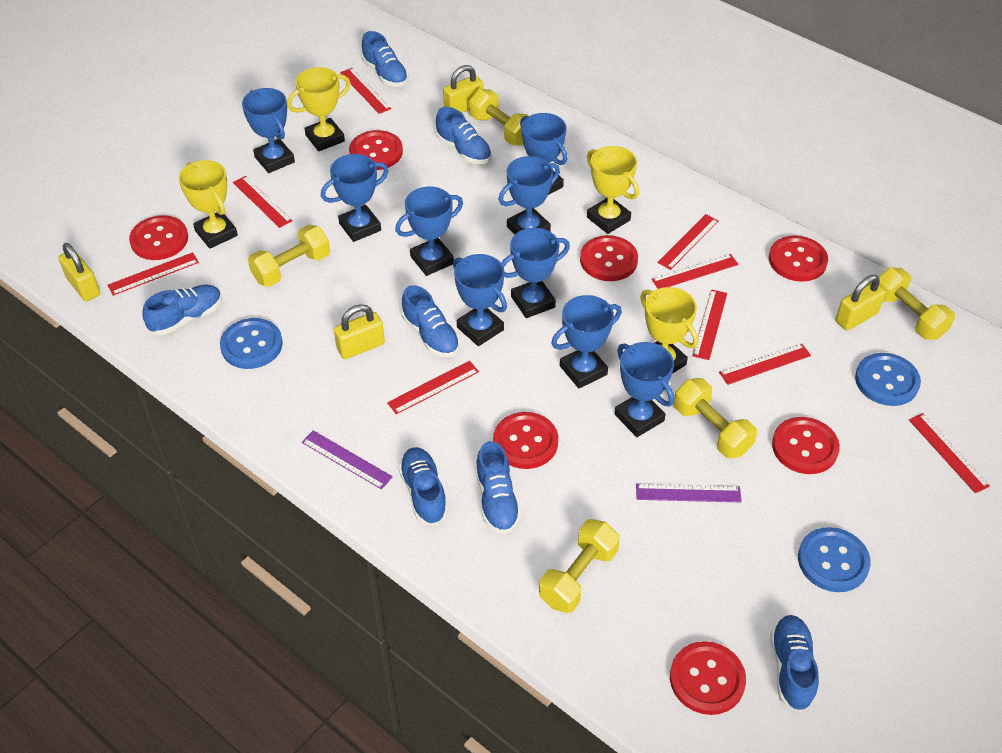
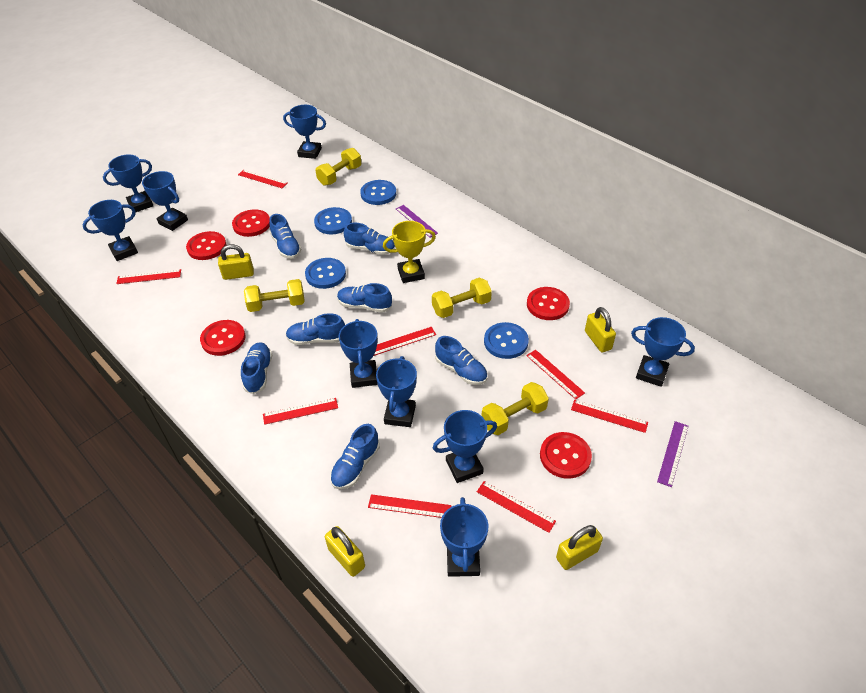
blue button: 3 -> 4
red button: 7 -> 5
red ruler: 9 -> 8
yellow dumbbell: 5 -> 4
yellow trophy: 4 -> 1

